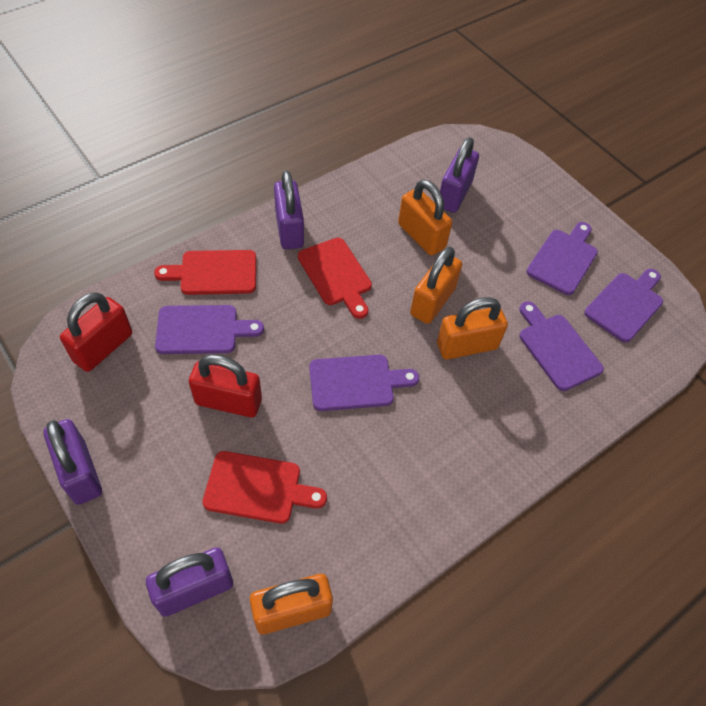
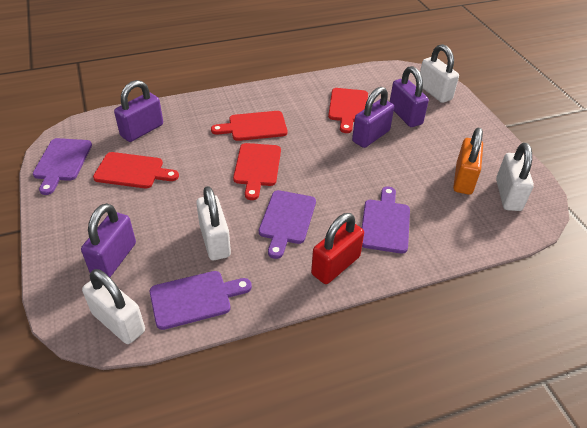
orange padlock: 4 -> 1
purple cutting board: 5 -> 4
red cutting board: 3 -> 4
red padlock: 2 -> 1
white padlock: 0 -> 4

